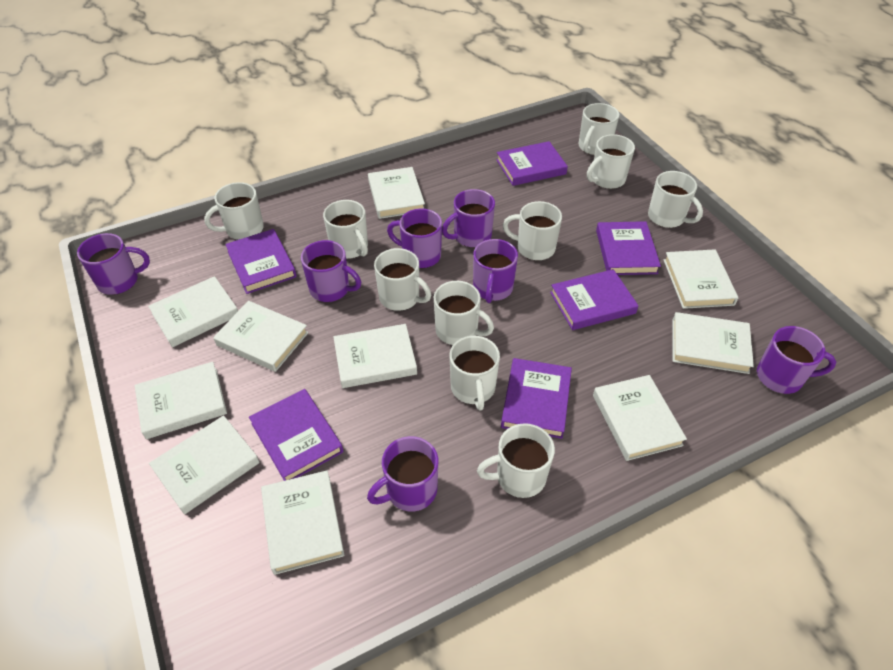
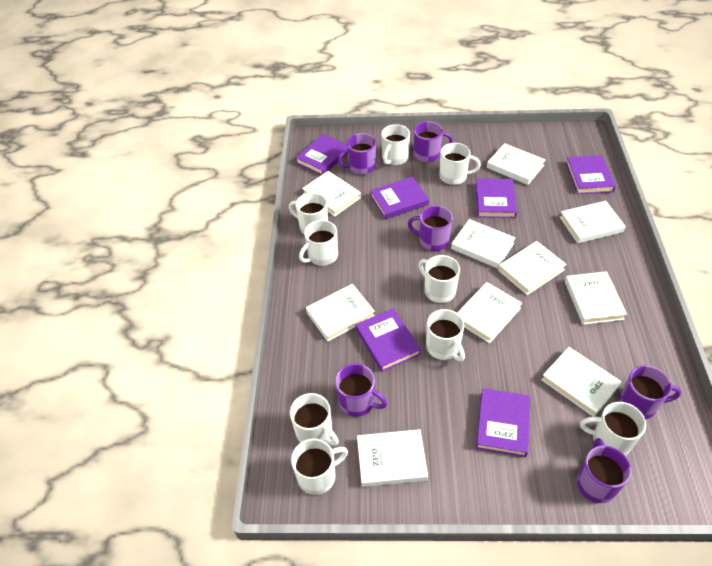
purple mug: 7 -> 6
white mug: 10 -> 9

